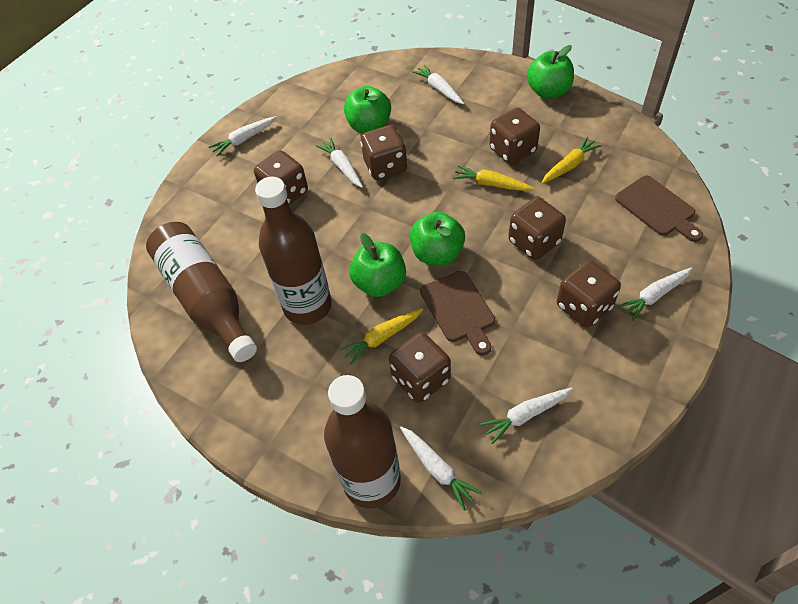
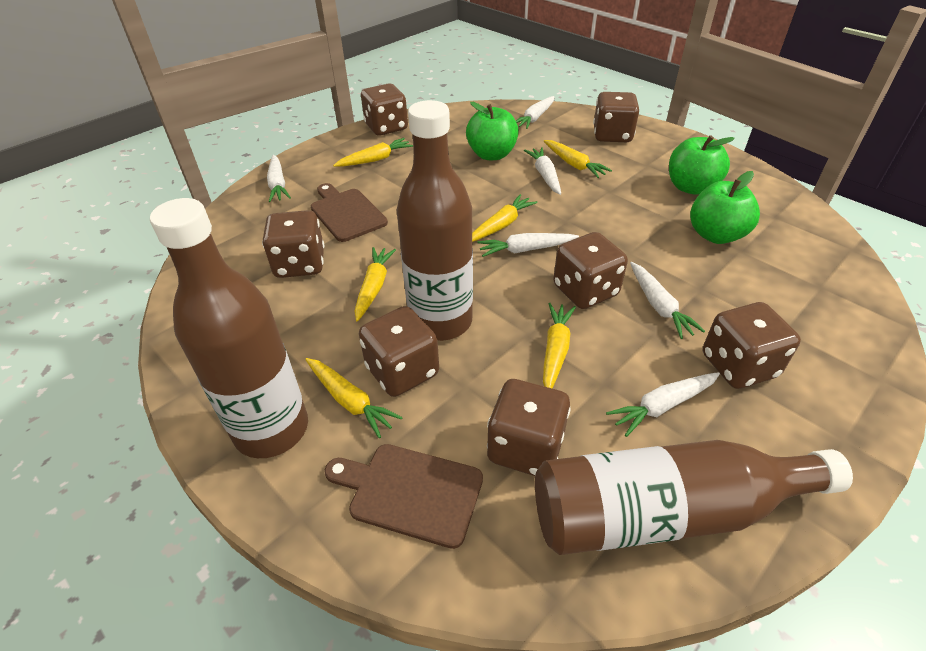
brown dice: 6 -> 7
green apple: 4 -> 3
yellow carrot: 3 -> 6

